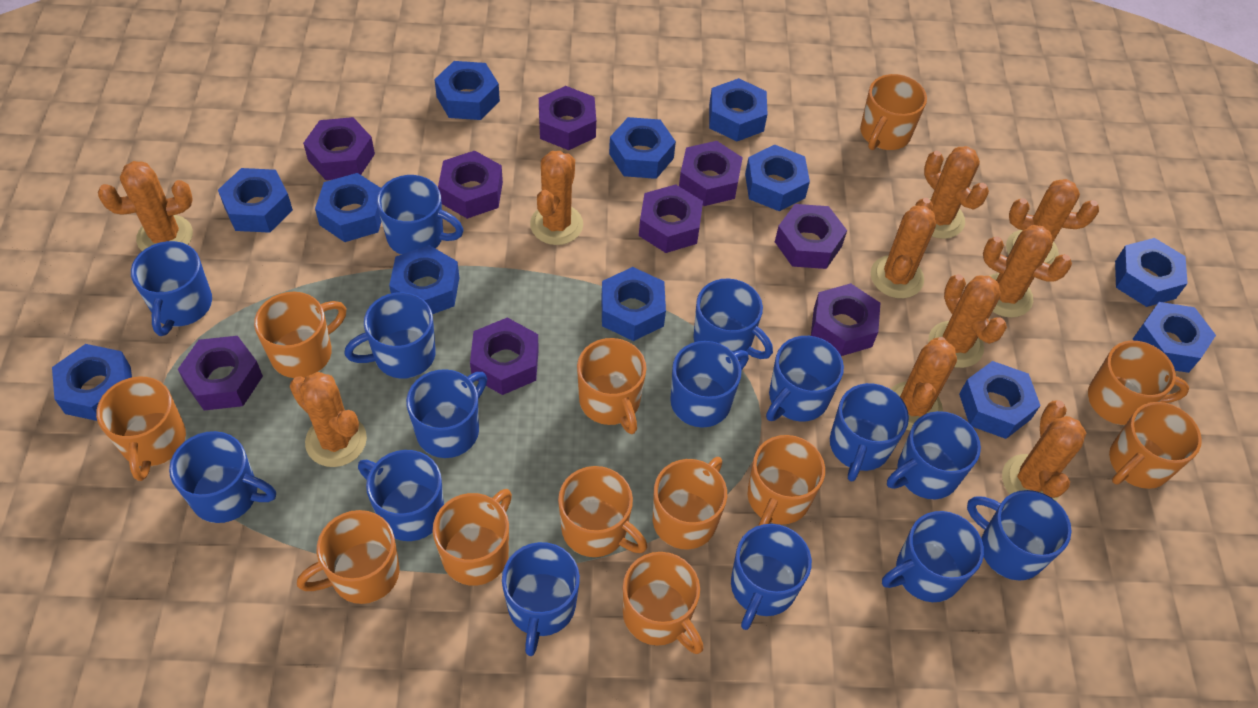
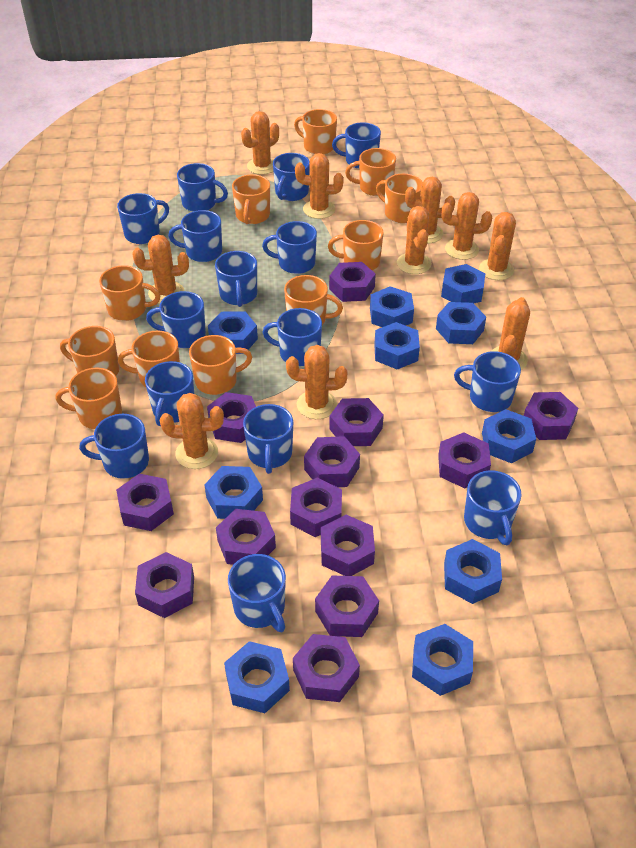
blue nut: 12 -> 10
orange mug: 12 -> 11
purple nut: 9 -> 13

